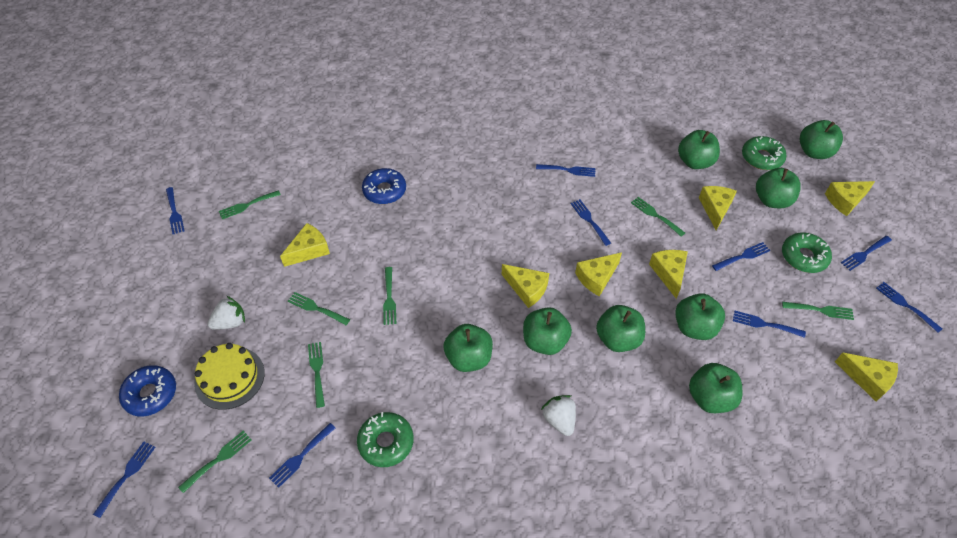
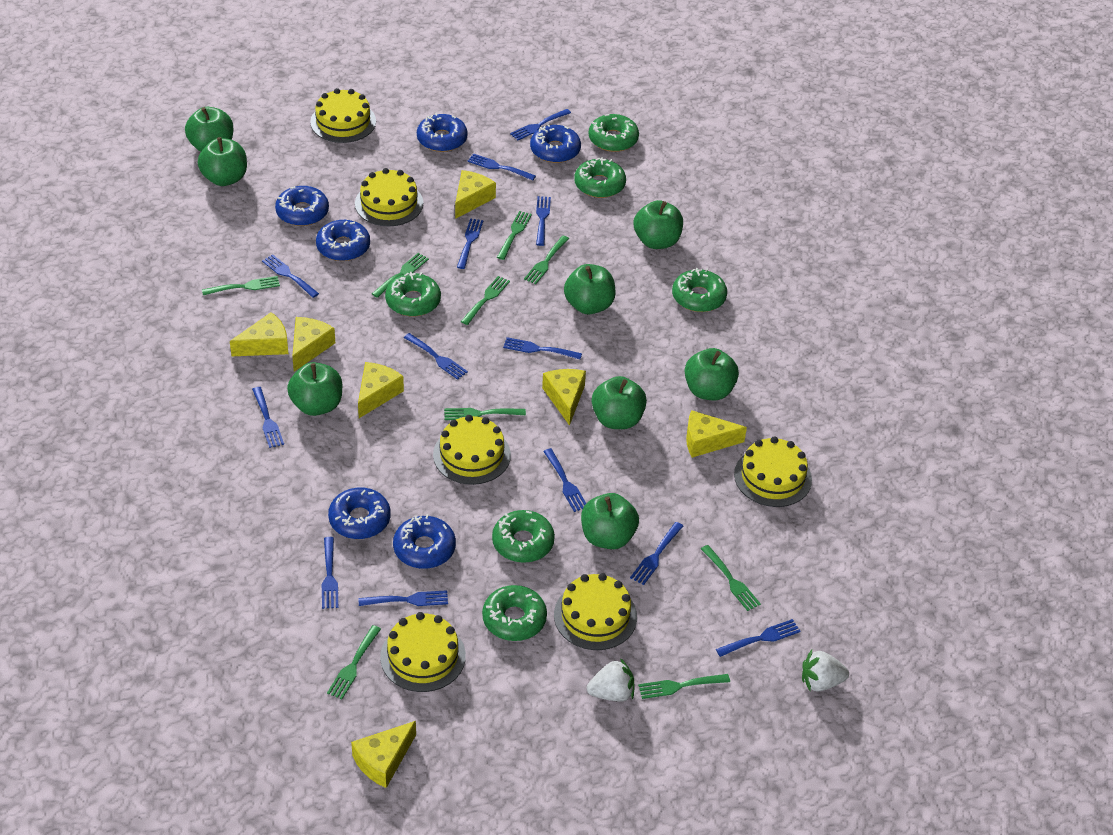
blue donut: 2 -> 6
blue fork: 9 -> 13
green donut: 3 -> 6
green fork: 7 -> 9
yellow cake: 1 -> 6

